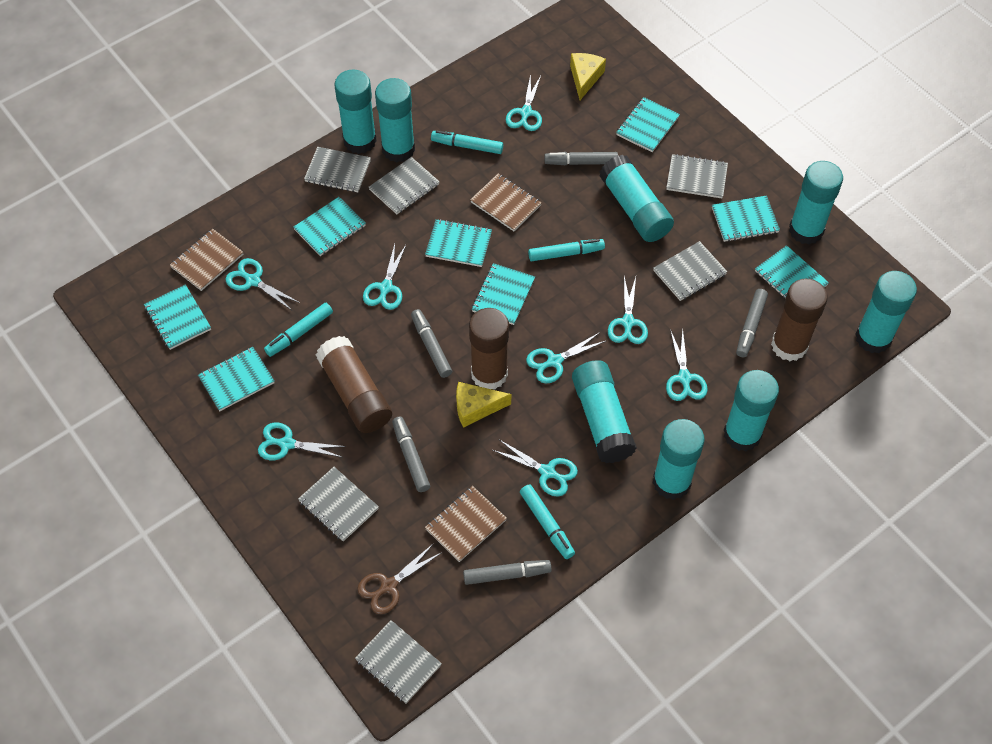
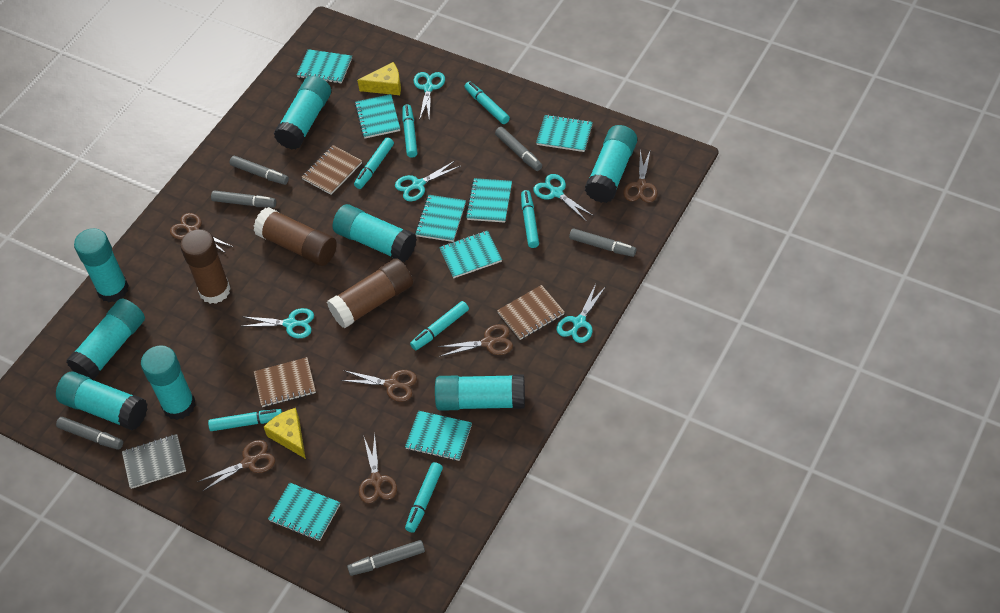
brown scissors: 1 -> 6
grey marker: 5 -> 6
grey notebook: 6 -> 1
turquoise marker: 4 -> 7
turquoise scissors: 8 -> 5

